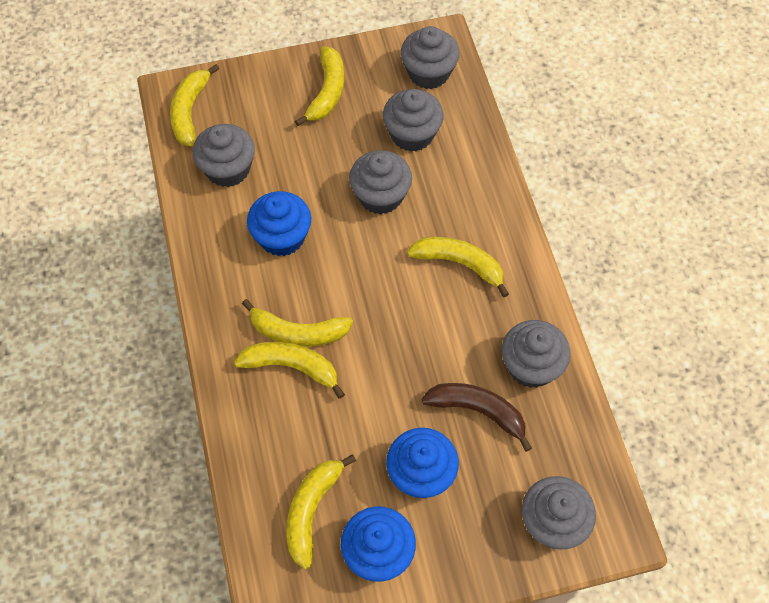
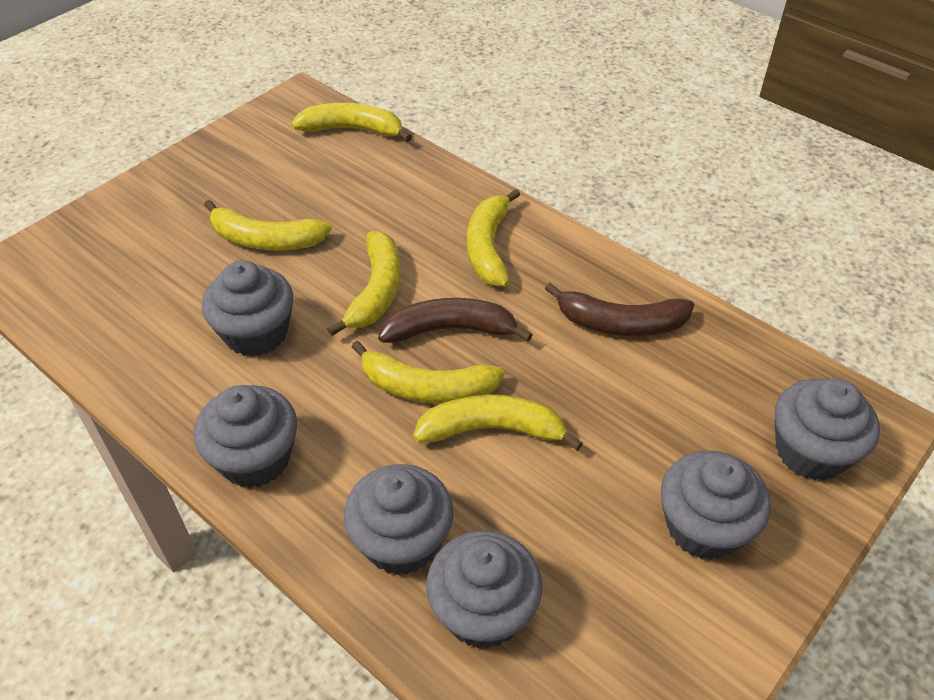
blue cupcake: 3 -> 0
brown banana: 1 -> 2

